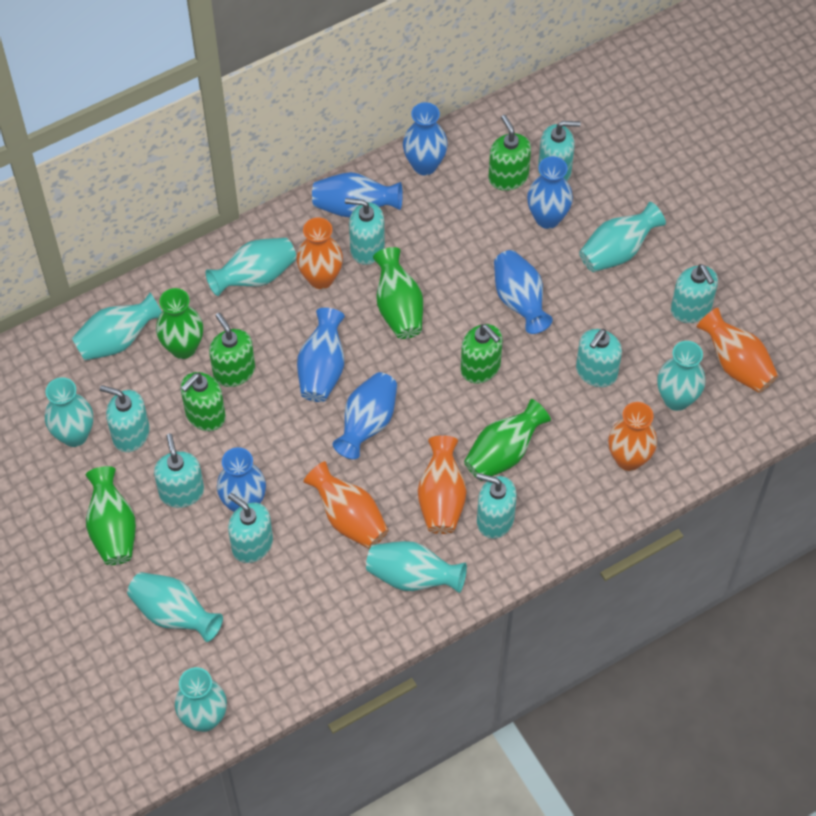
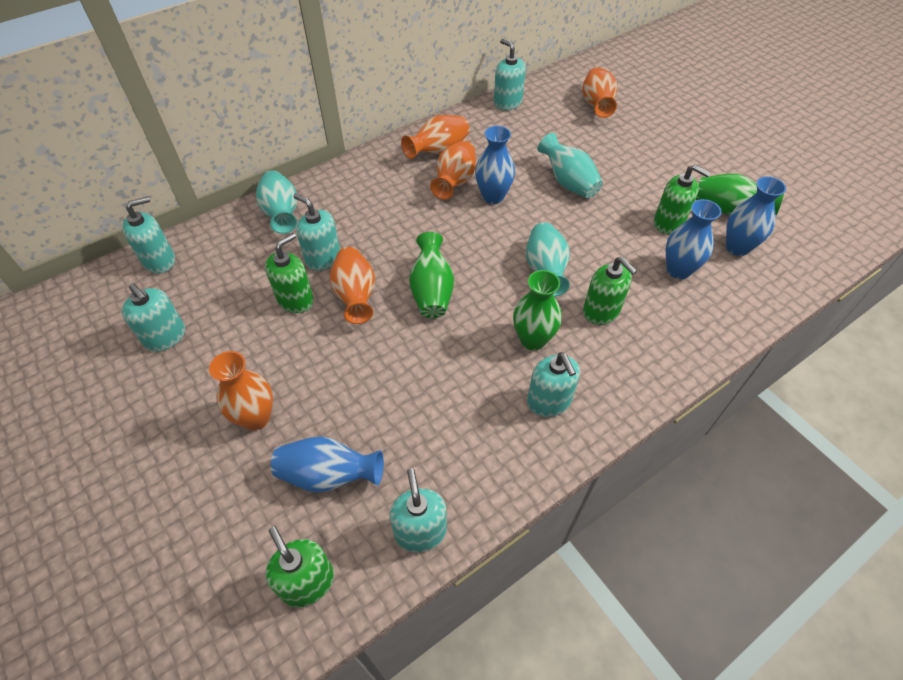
blue vase: 7 -> 4
green vase: 4 -> 3
turquoise soap dispenser: 8 -> 6
turquoise vase: 8 -> 3

